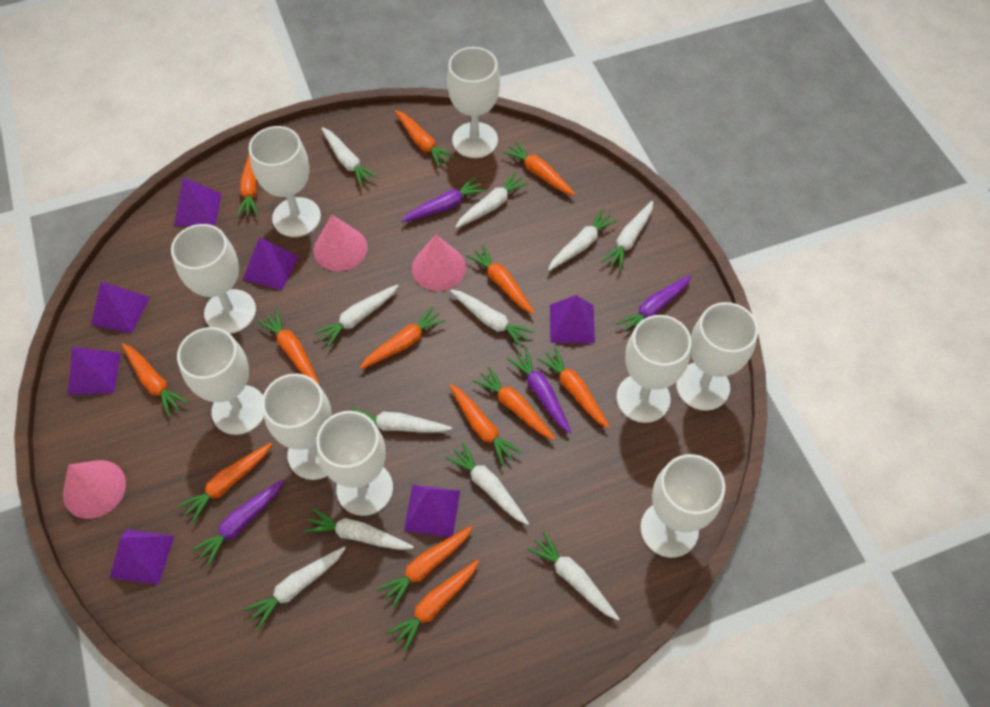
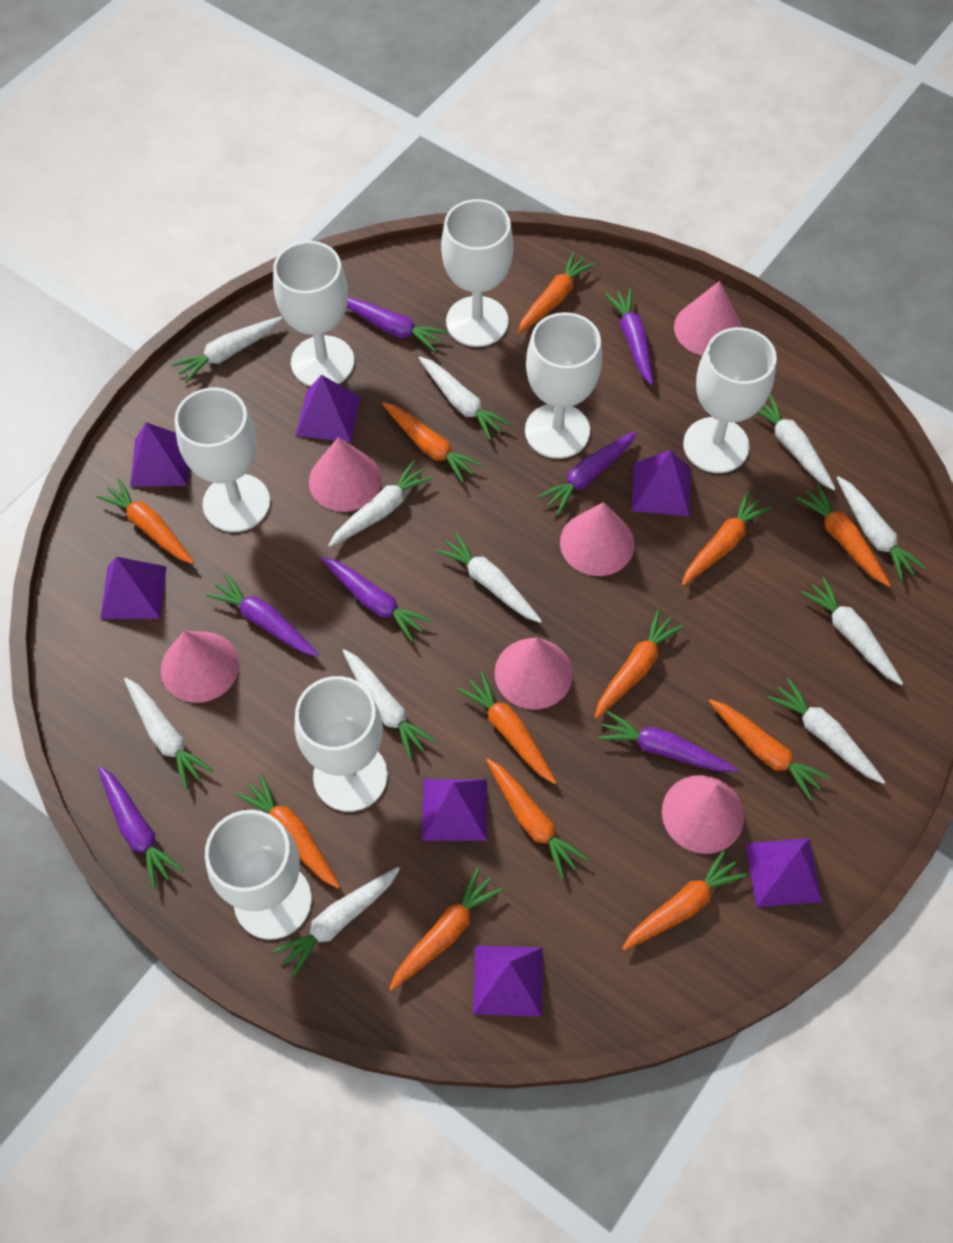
orange carrot: 13 -> 12
pink cone: 3 -> 6
purple carrot: 4 -> 7
white goblet: 9 -> 7

